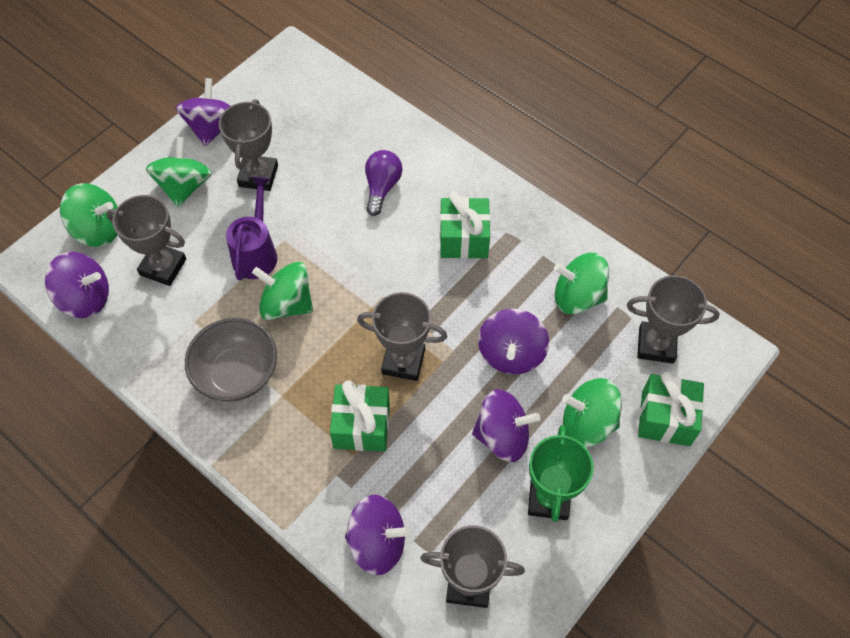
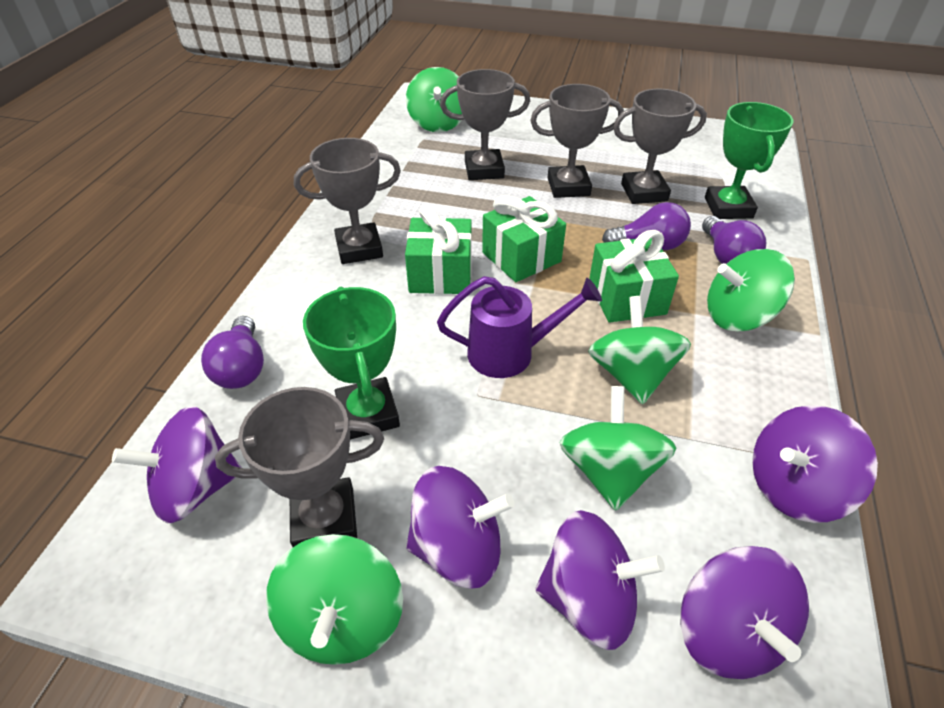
green trophy: 1 -> 2
grey bowl: 1 -> 0
purple light bulb: 1 -> 3

